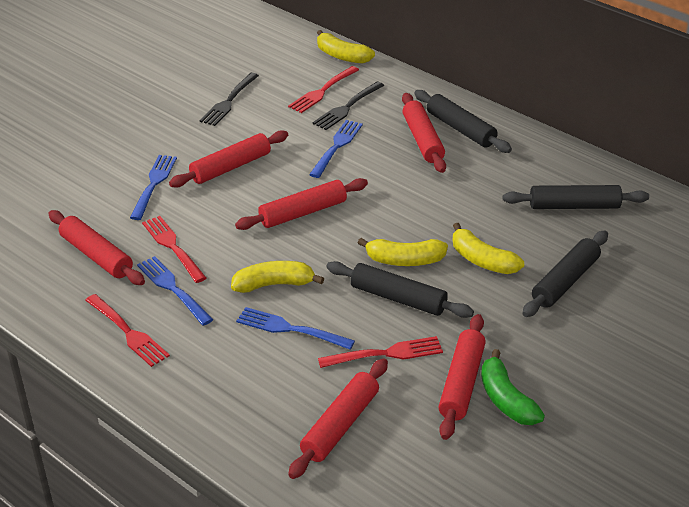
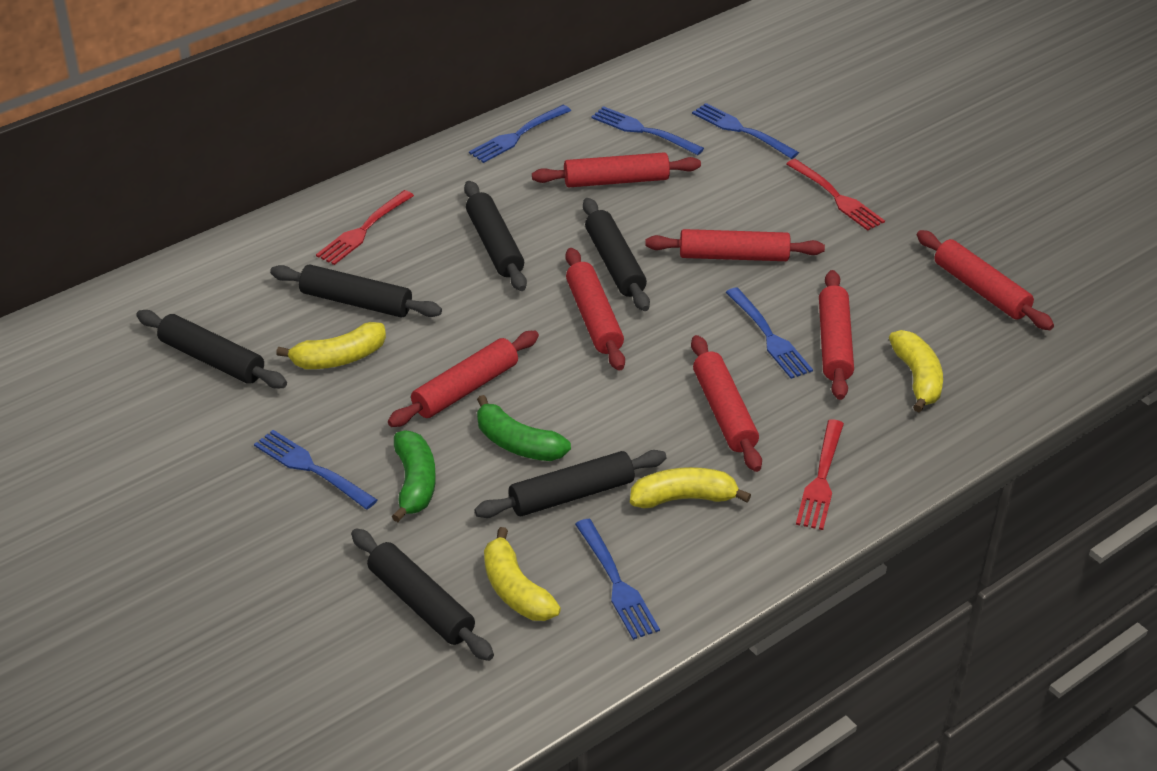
black fork: 2 -> 0
black rolling pin: 4 -> 6
blue fork: 4 -> 6
green banana: 1 -> 2
red fork: 4 -> 3
red rolling pin: 6 -> 7

